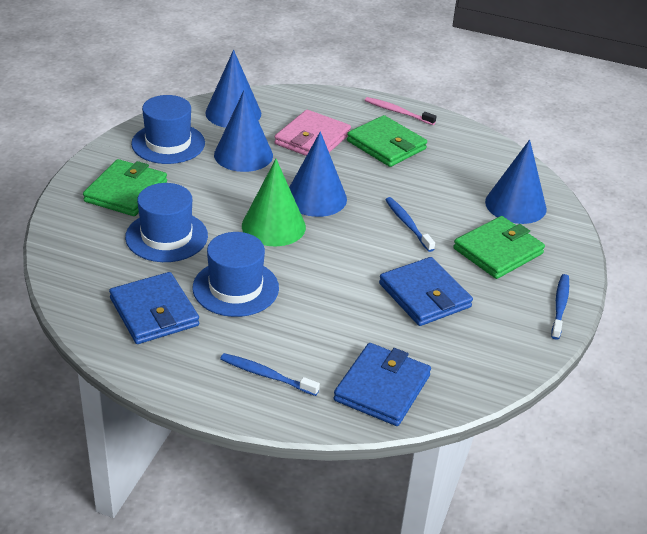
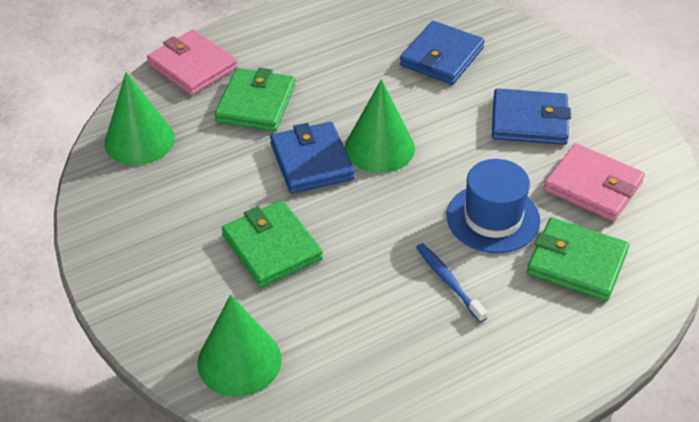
blue cone: 4 -> 0
blue hat: 3 -> 1
blue toothbrush: 3 -> 1
green cone: 1 -> 3
pink toothbrush: 1 -> 0
pink wallet: 1 -> 2

